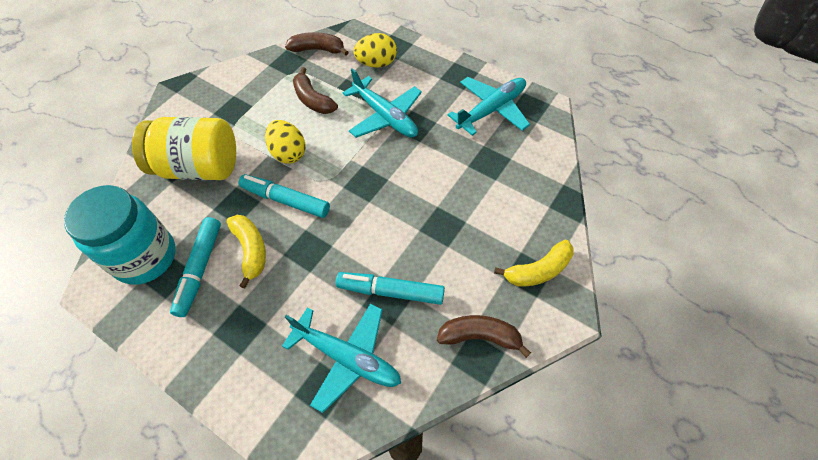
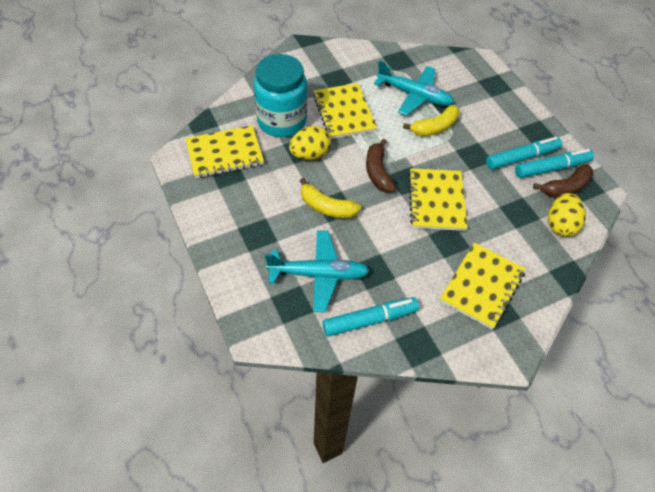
brown banana: 3 -> 2
turquoise plane: 3 -> 2
yellow jar: 1 -> 0
yellow notebook: 0 -> 4

